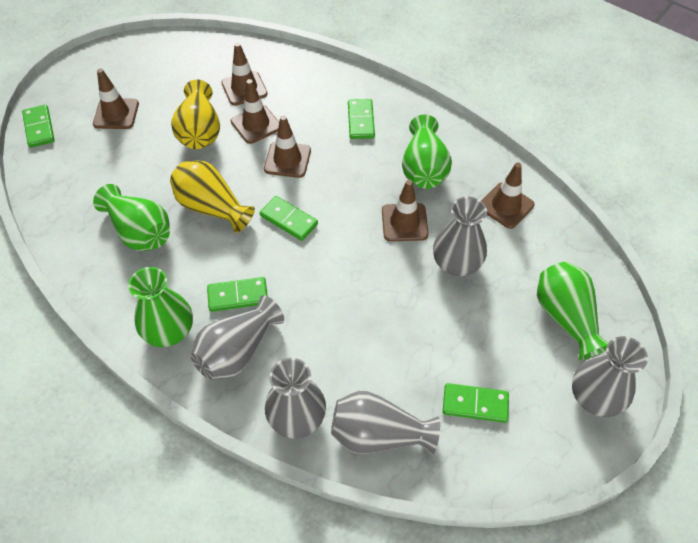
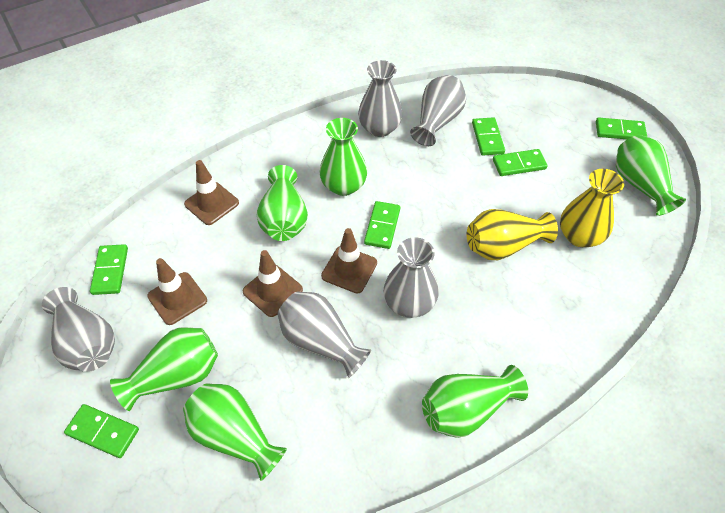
brown traffic cone: 6 -> 4
green domino: 5 -> 6
green vase: 4 -> 6

